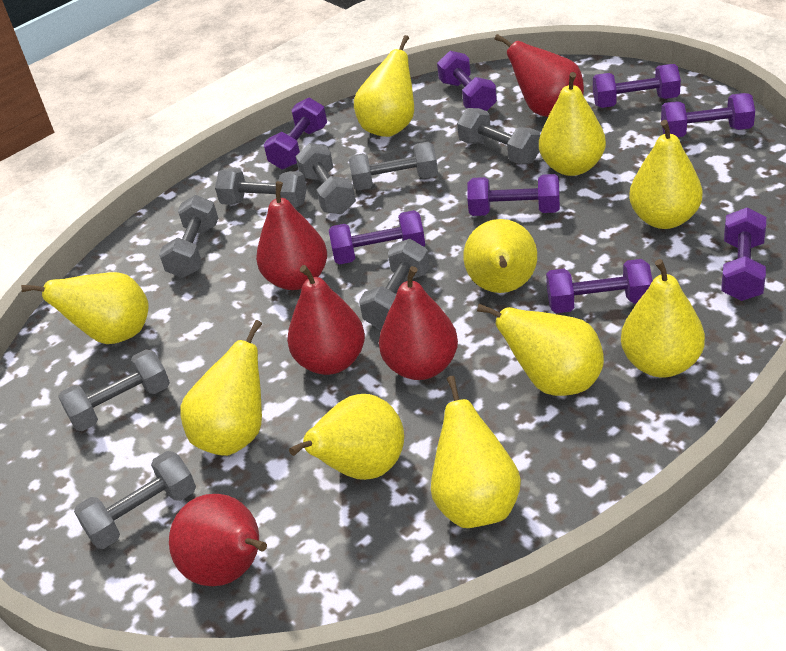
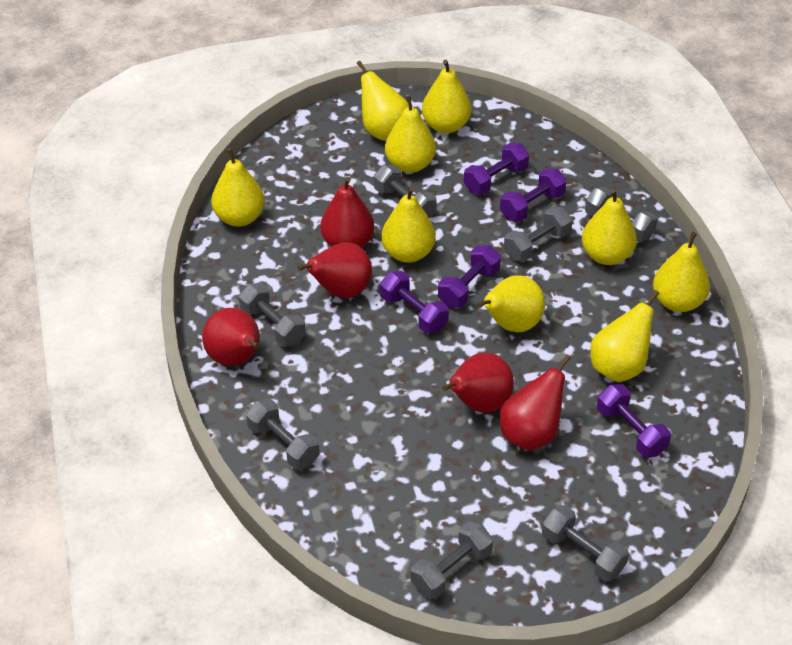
grey dumbbell: 8 -> 7
purple dumbbell: 8 -> 5
yellow pear: 10 -> 9

